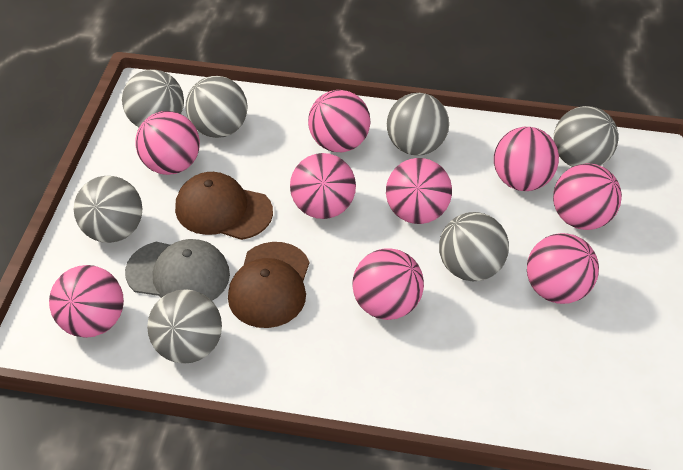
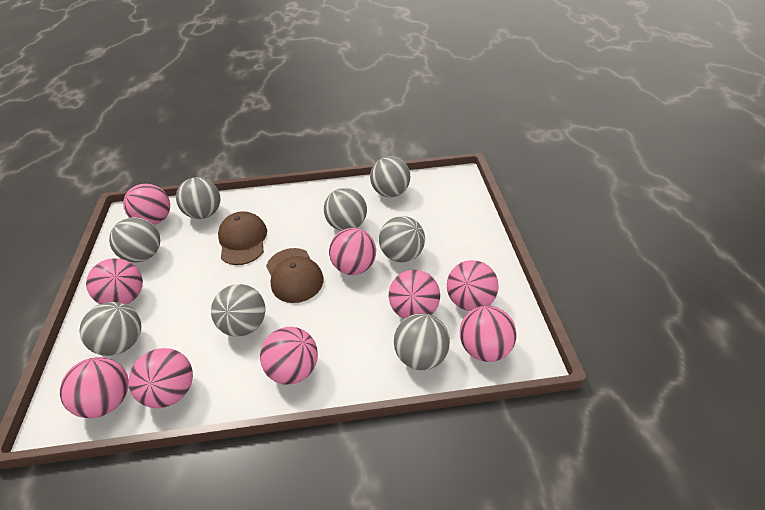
grey ball: 7 -> 8
grey cap: 1 -> 0

